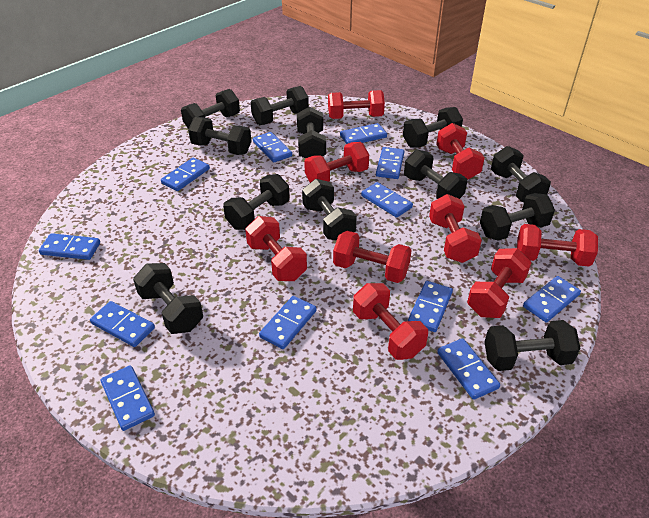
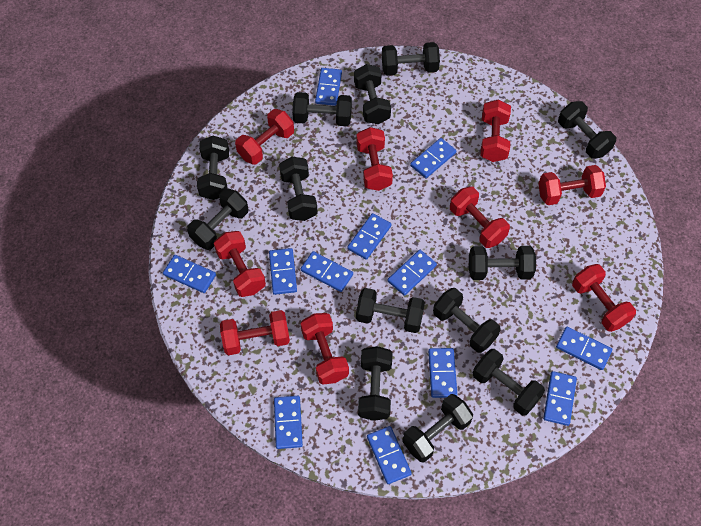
black dumbbell: 12 -> 13

